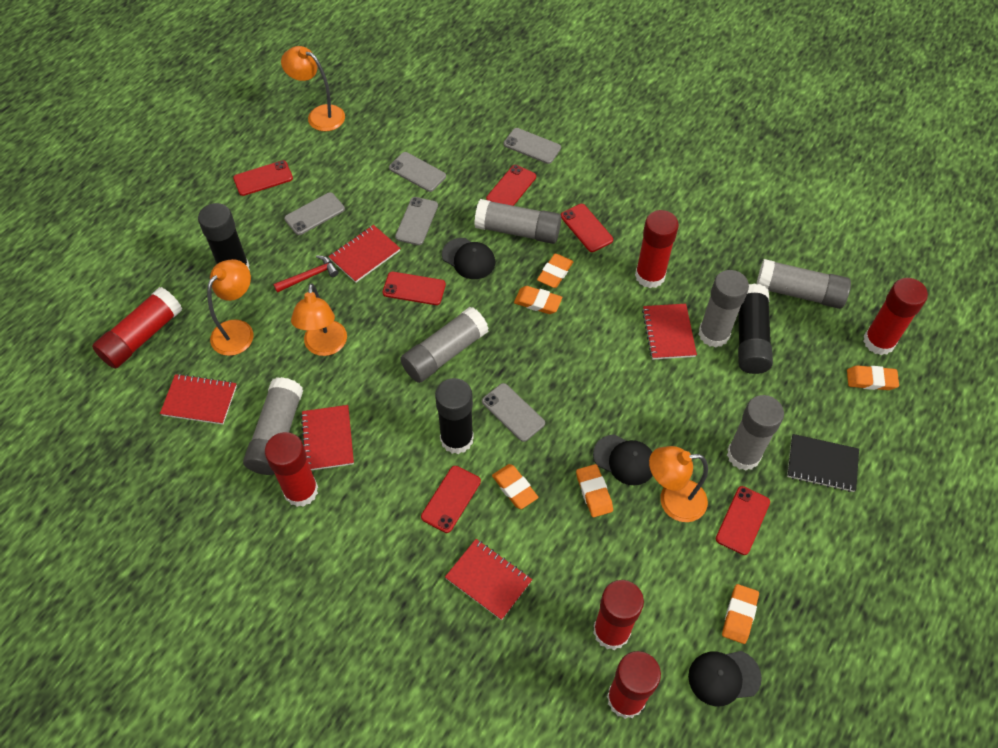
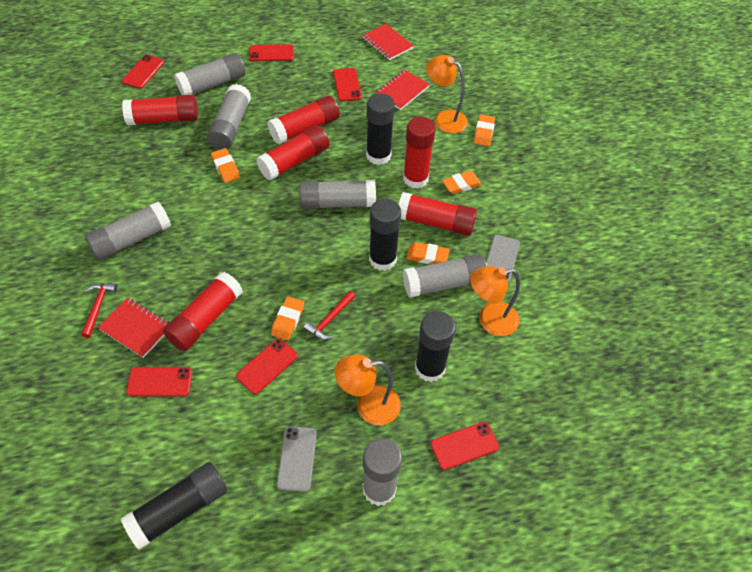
black cap: 3 -> 0
black glue stick: 3 -> 4
black notebook: 1 -> 0
grey phone: 5 -> 2
orange eraser: 6 -> 5
orange lamp: 4 -> 3
red hammer: 1 -> 2
red notebook: 5 -> 3

